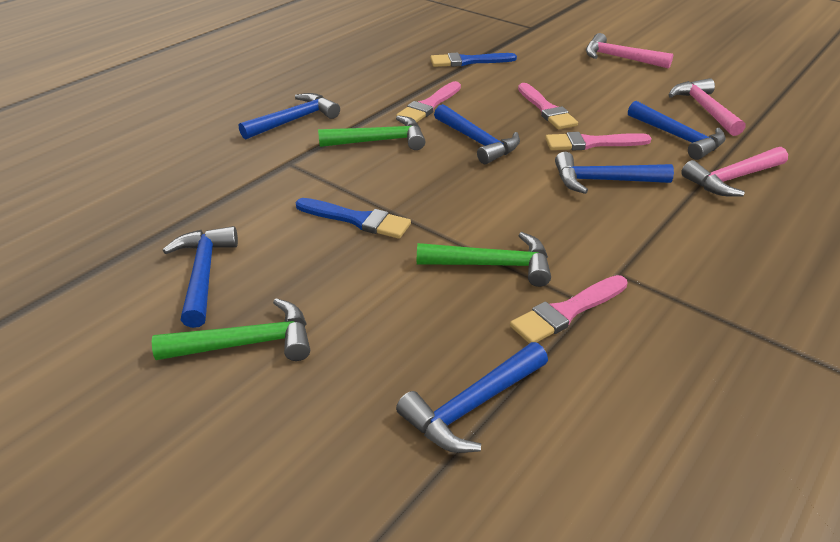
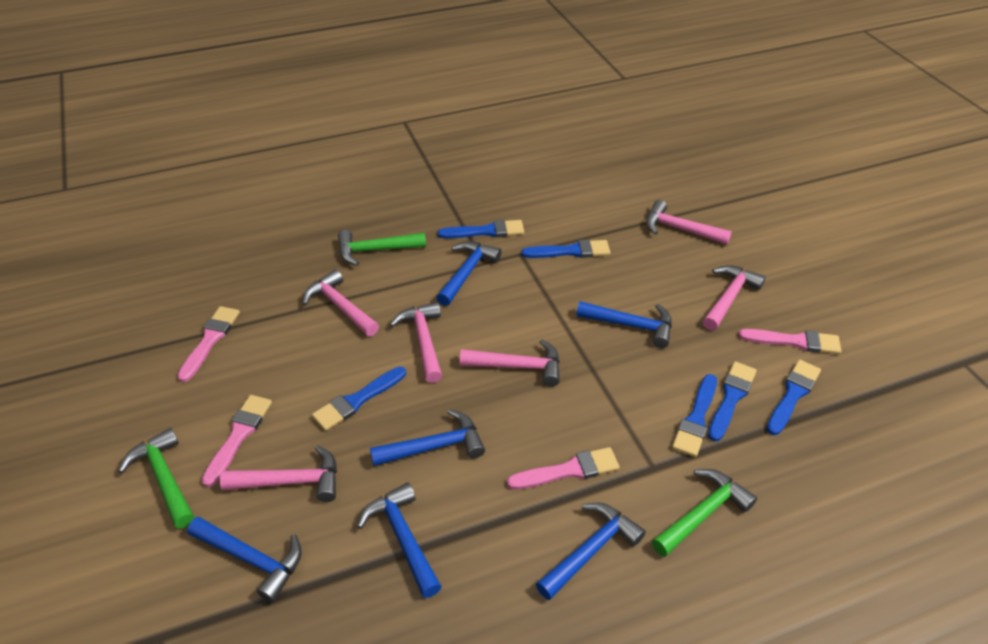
blue brush: 2 -> 6
pink hammer: 3 -> 6

